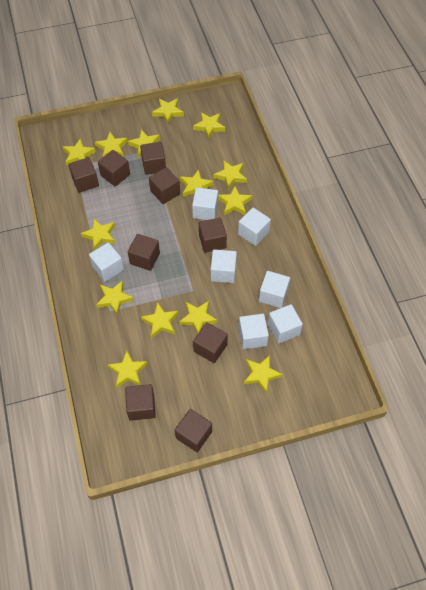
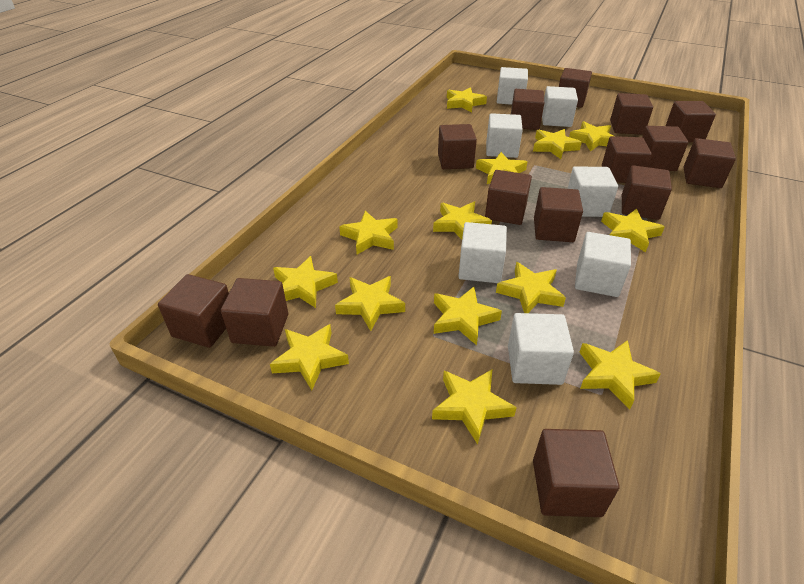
brown cube: 9 -> 14

